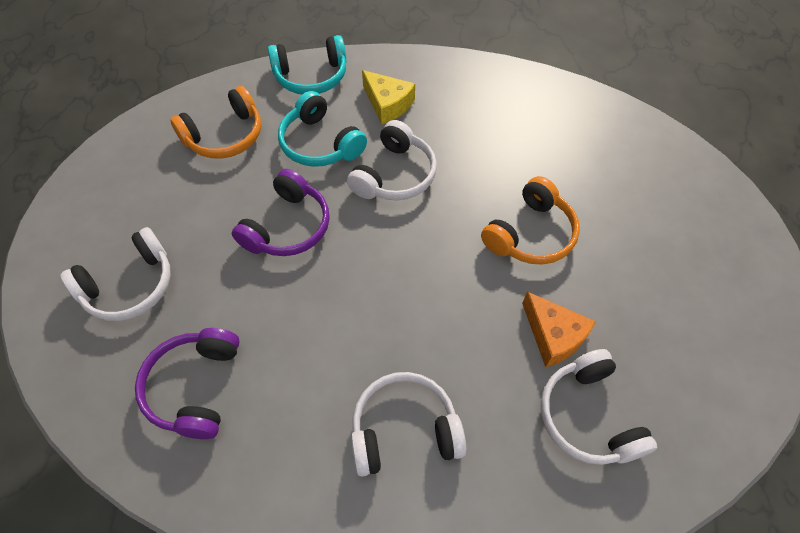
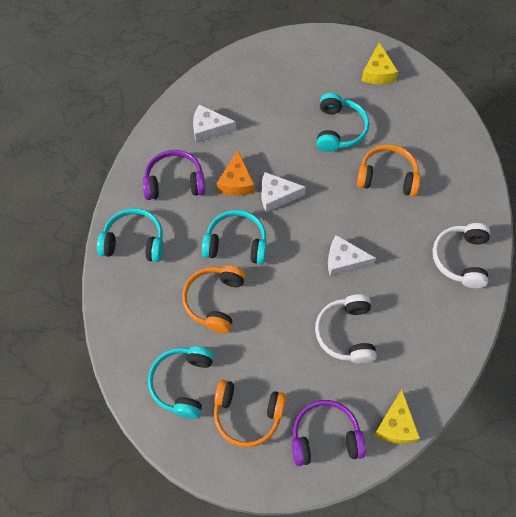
orange headphones: 2 -> 3
turquoise headphones: 2 -> 4
white cheese: 0 -> 3
white headphones: 4 -> 2
yellow cheese: 1 -> 2

